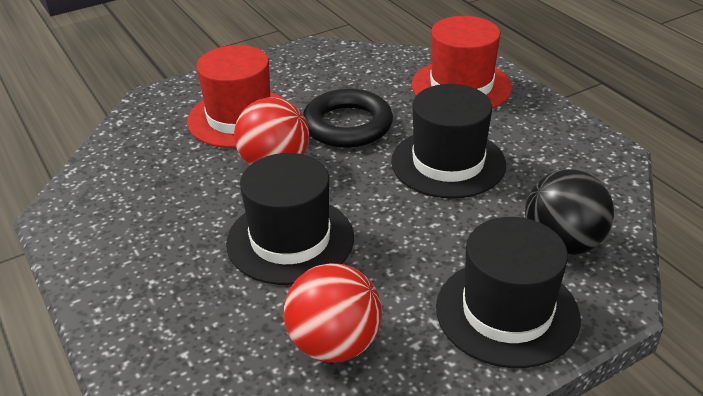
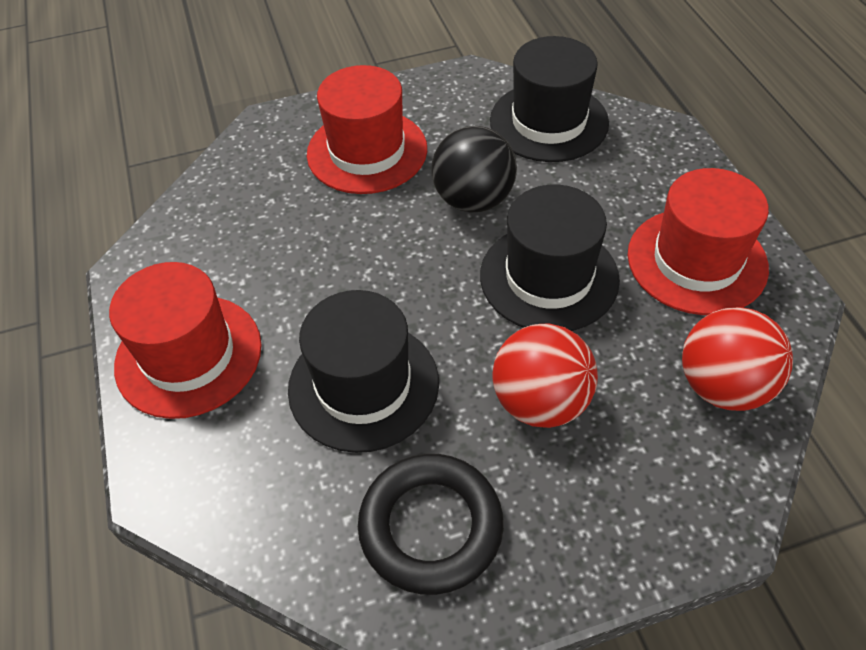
red hat: 2 -> 3

